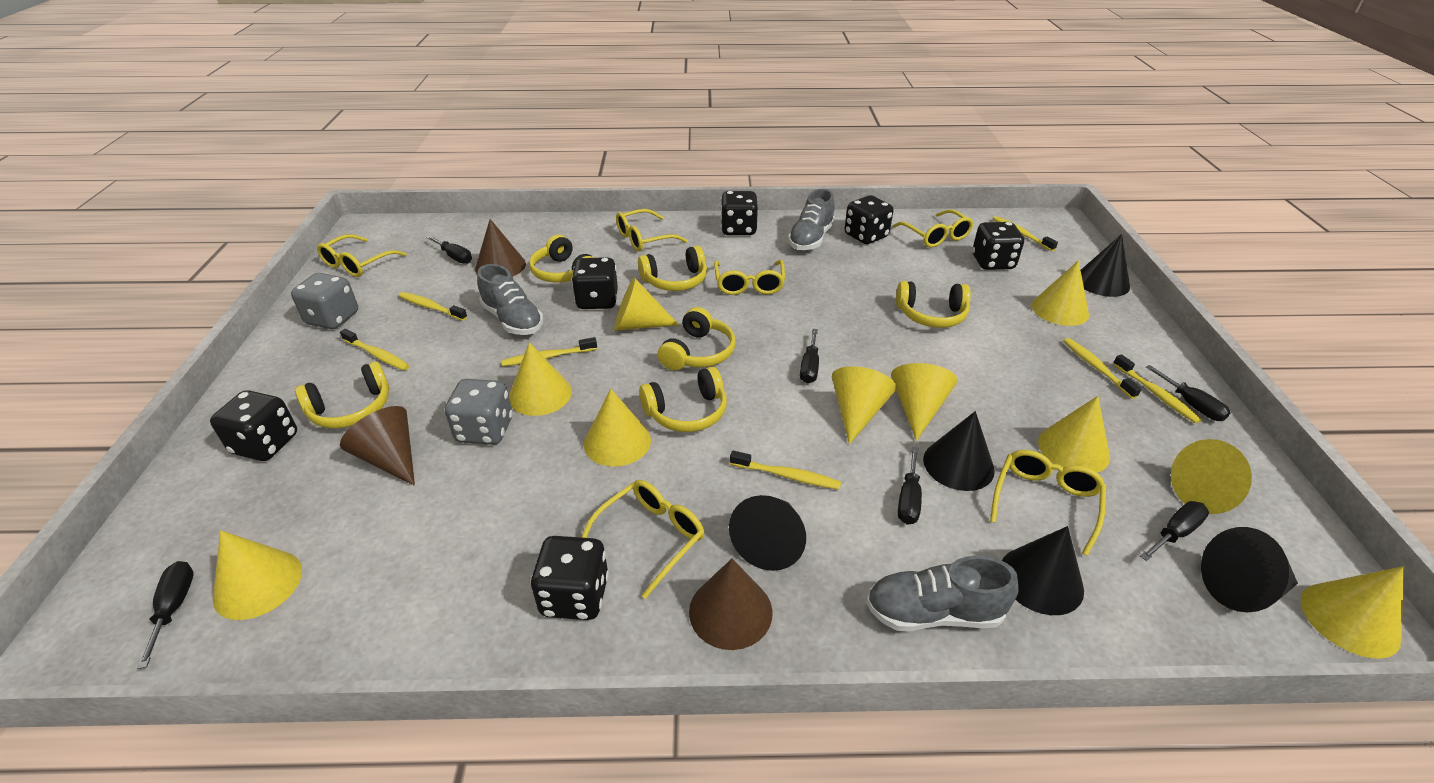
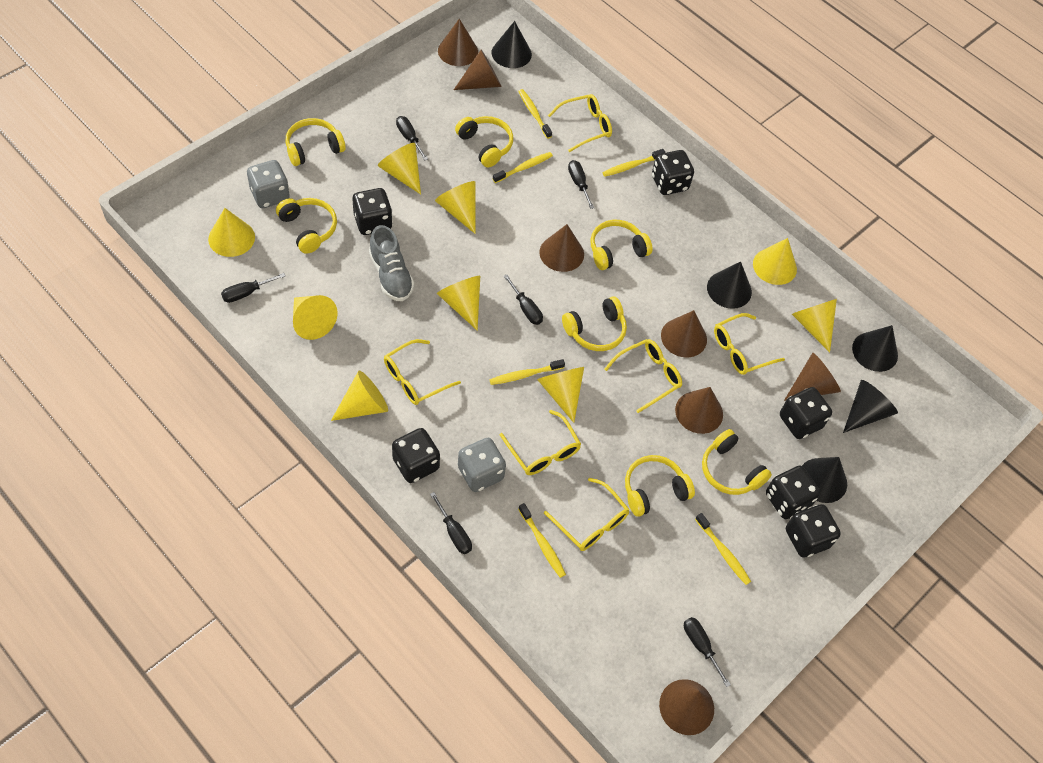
brown cone: 3 -> 7
grey shoe: 3 -> 1
yellow cone: 10 -> 9
yellow headphones: 6 -> 7
yellow toothbrush: 7 -> 6

